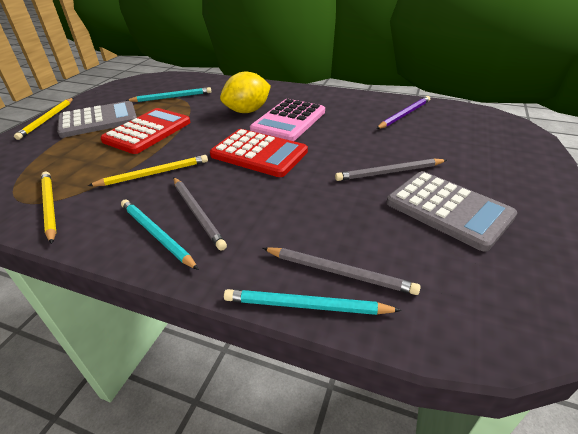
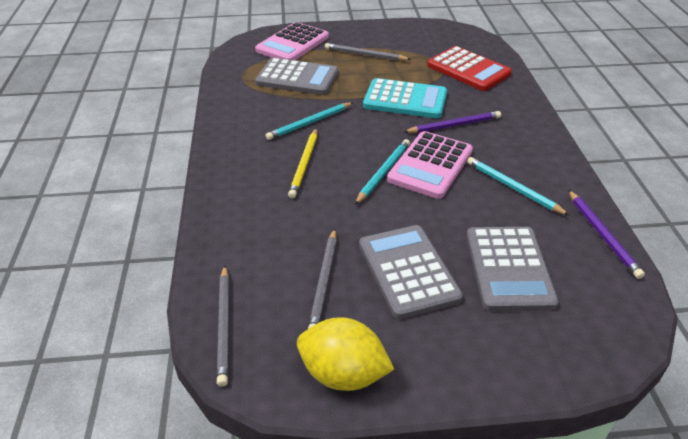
grey calculator: 2 -> 3
pink calculator: 1 -> 2
purple pencil: 1 -> 2
red calculator: 2 -> 1
turquoise calculator: 0 -> 1
yellow pencil: 3 -> 1

